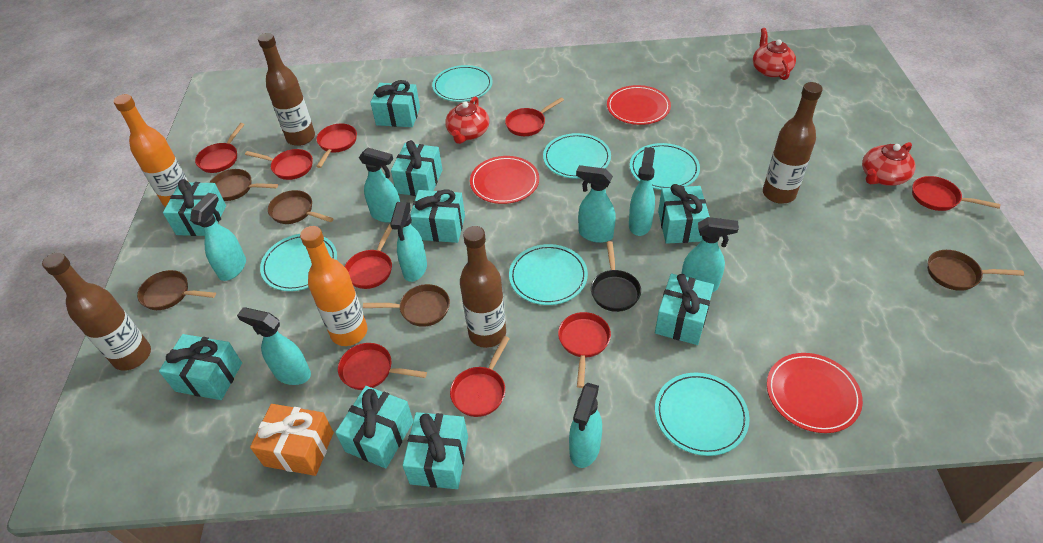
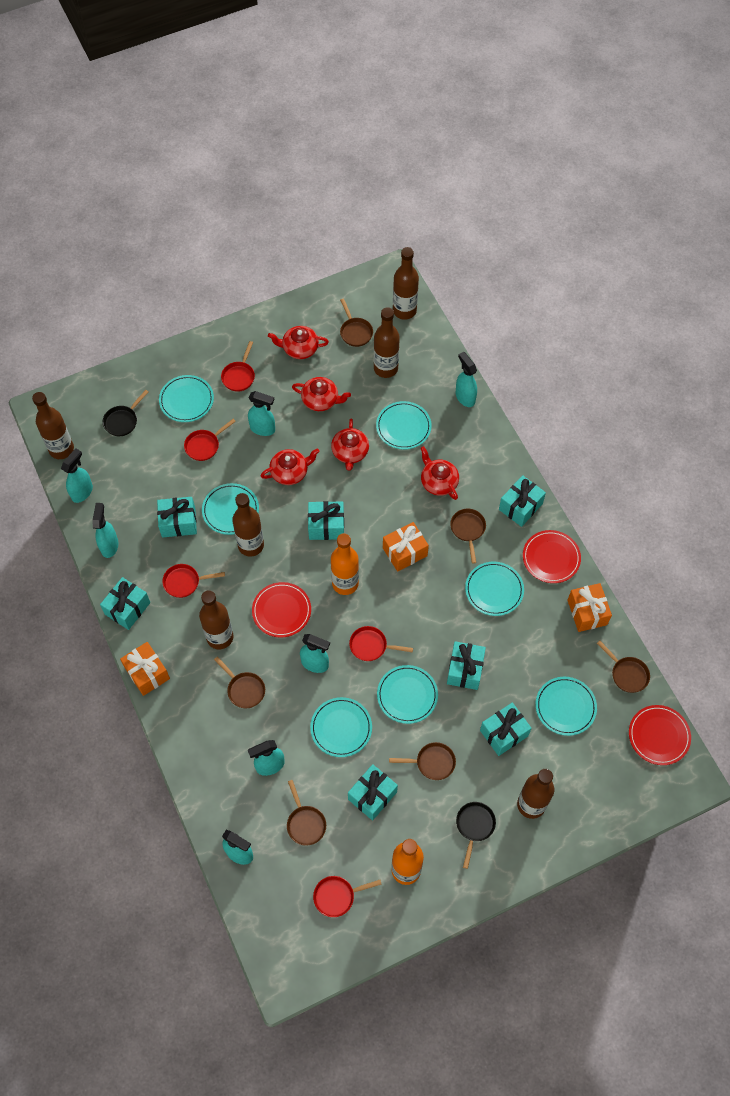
black pan: 1 -> 2
brown bottle: 4 -> 6
brown pan: 5 -> 6
orange gift: 1 -> 3
red pan: 9 -> 5
red teapot: 3 -> 5
turquoise gift: 9 -> 7
turquoise plate: 6 -> 7
turquoise spray bottle: 8 -> 7

